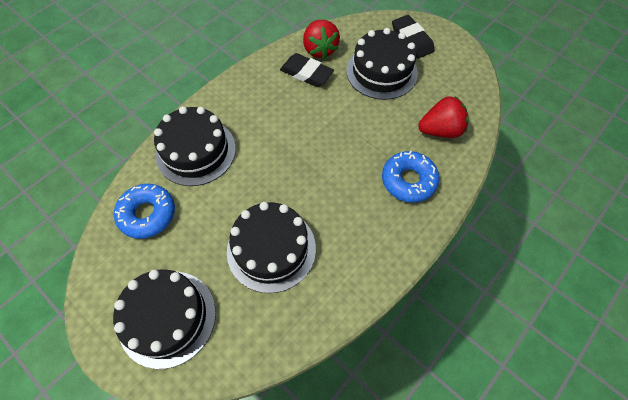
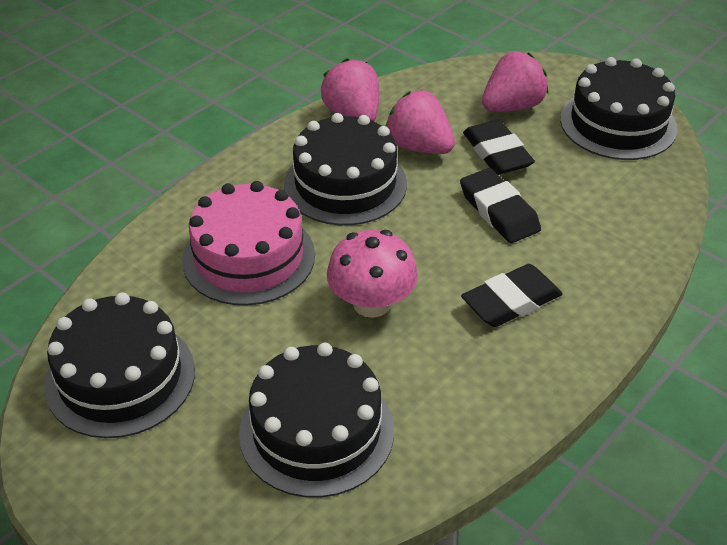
black eraser: 2 -> 3
blue donut: 2 -> 0
pink cake: 0 -> 1
pink mushroom: 0 -> 1
pink strawberry: 0 -> 3
red strawberry: 2 -> 0

